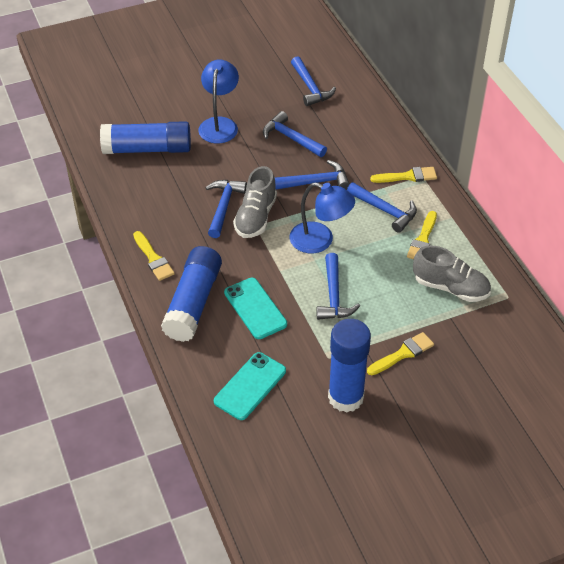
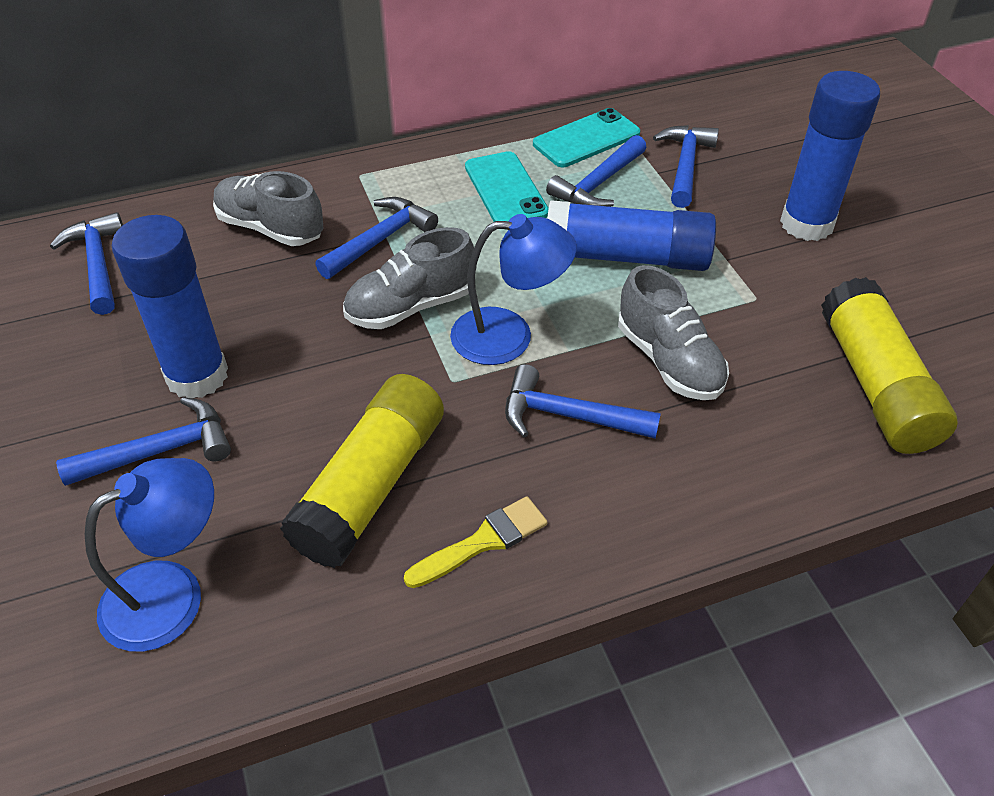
grey shoe: 2 -> 3
yellow brush: 4 -> 1
yellow glue stick: 0 -> 2

